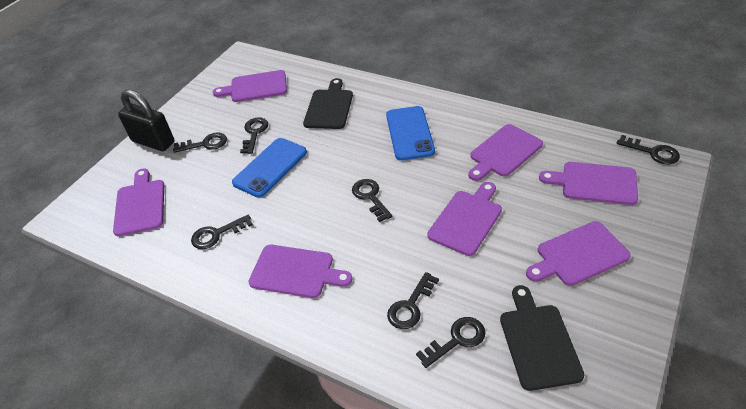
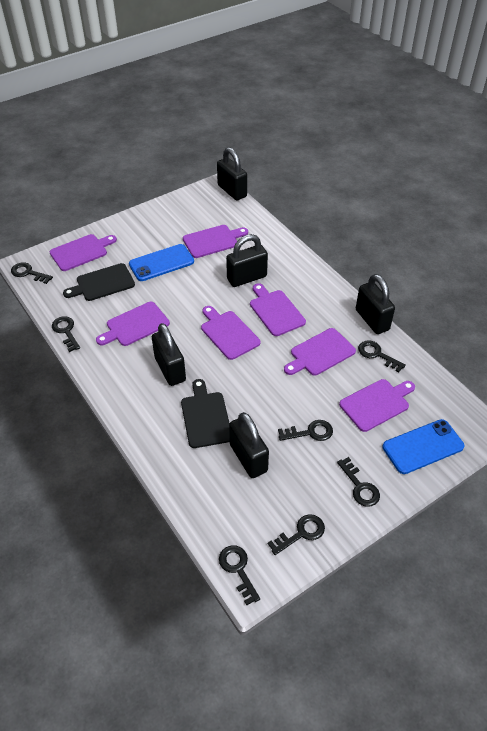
black padlock: 1 -> 5

